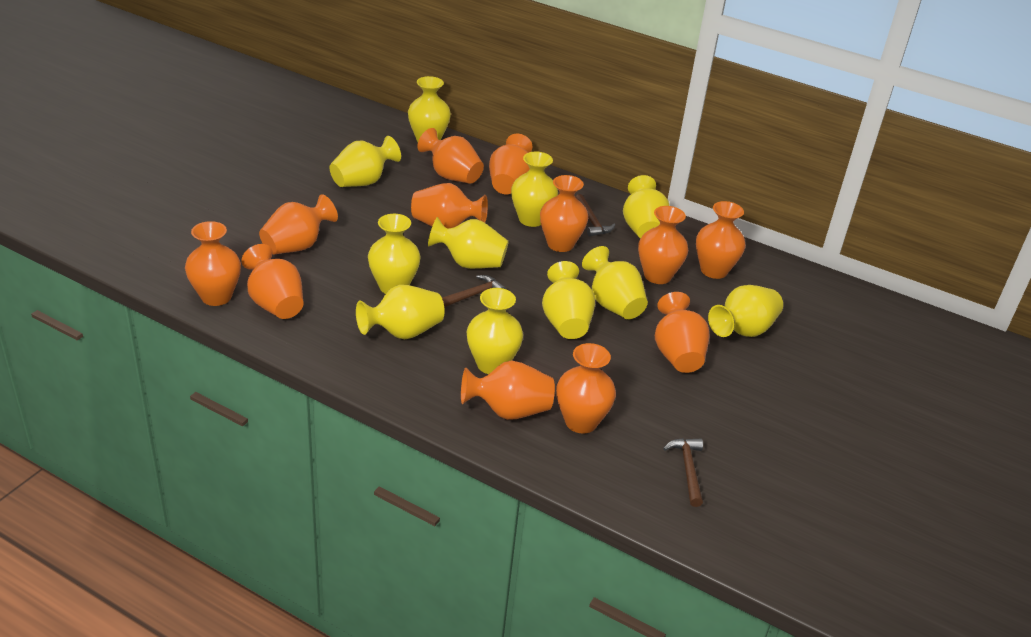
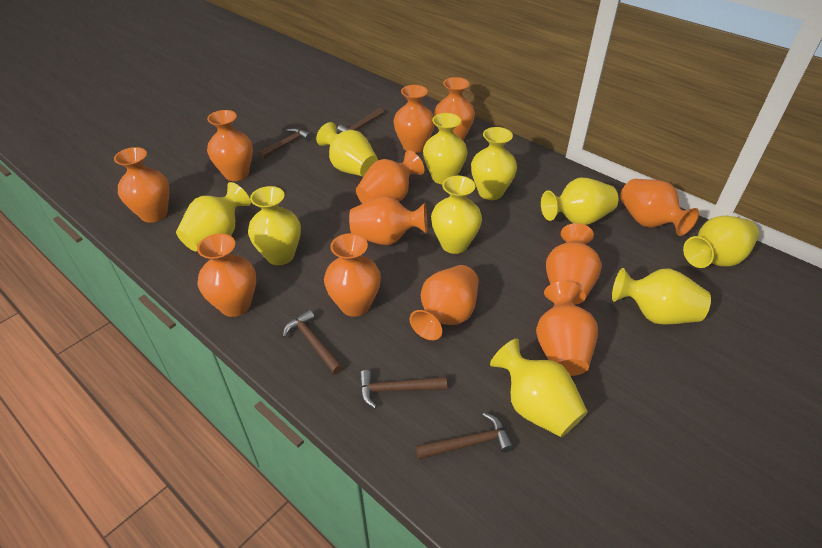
brown hammer: 3 -> 5
yellow vase: 11 -> 10

